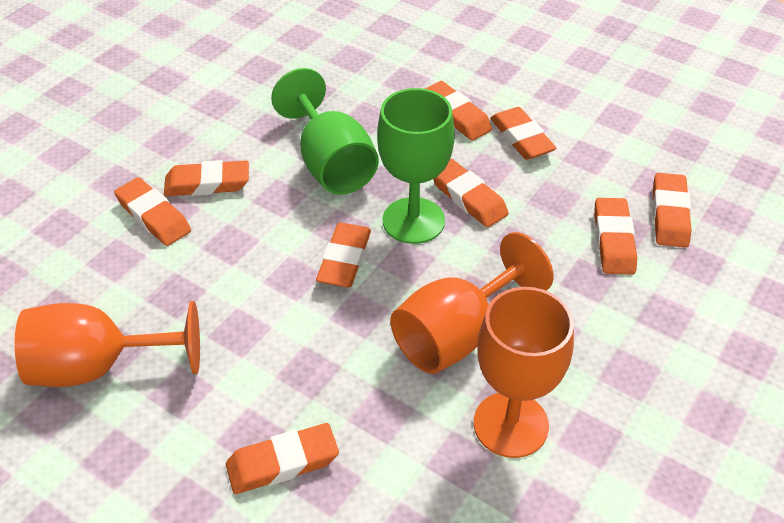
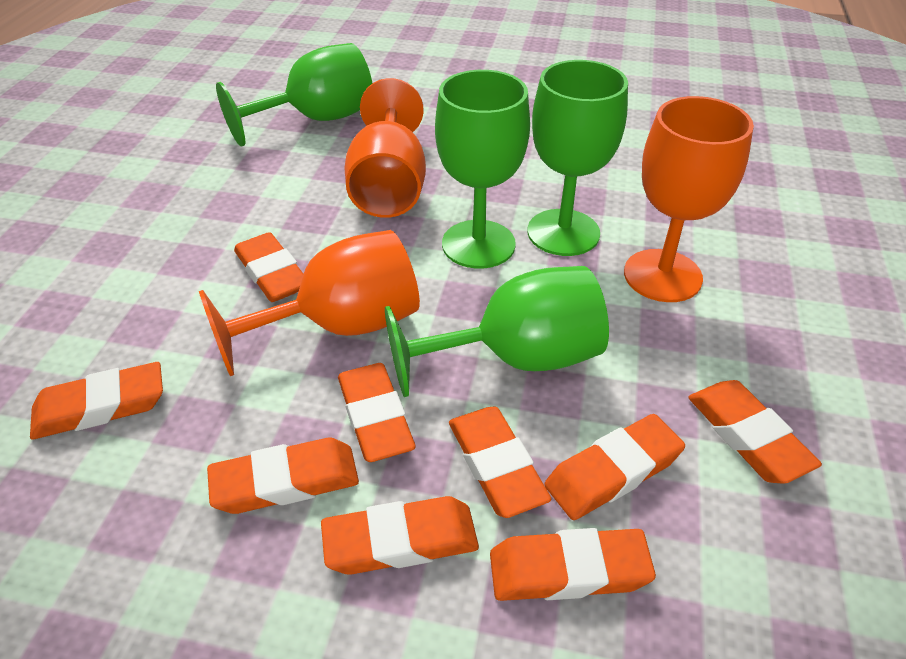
green goblet: 2 -> 4

